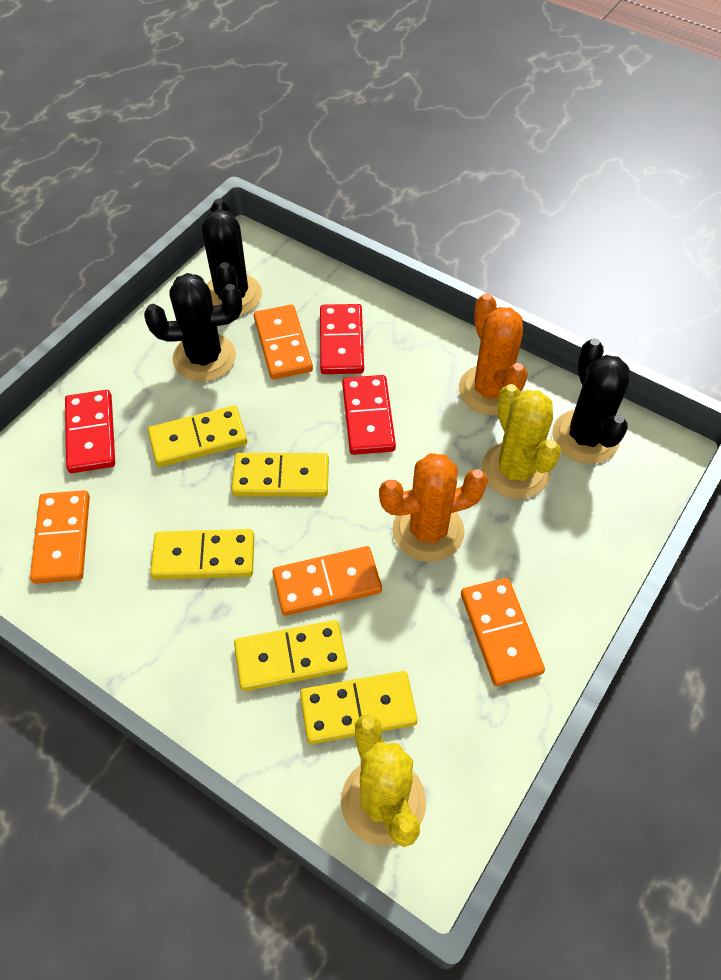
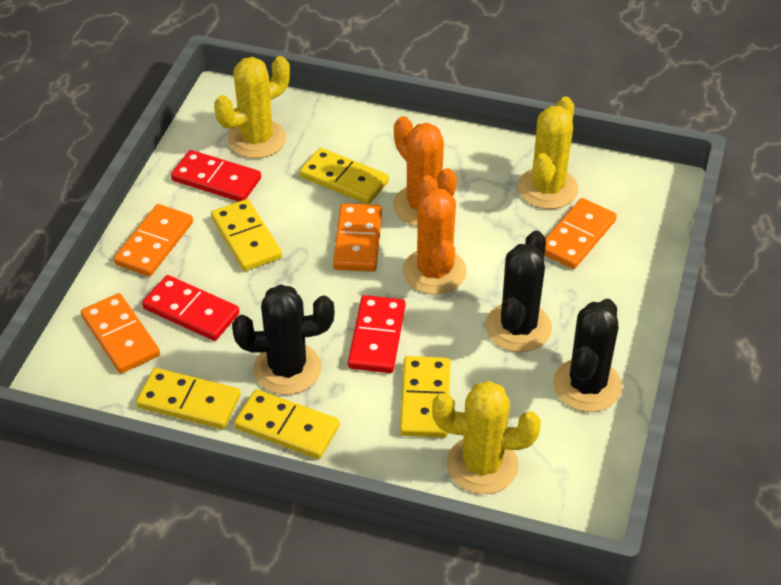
yellow cactus: 2 -> 3

